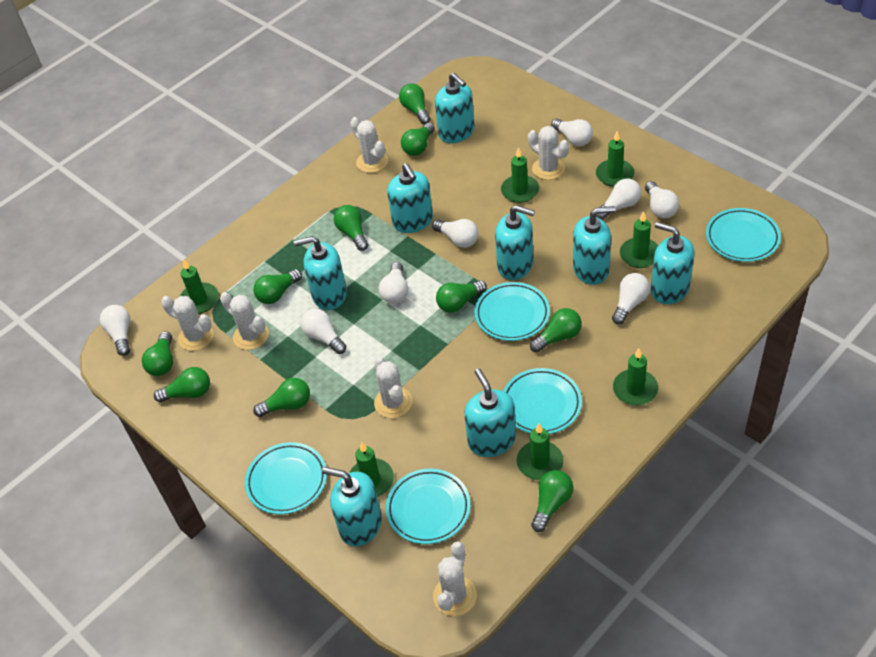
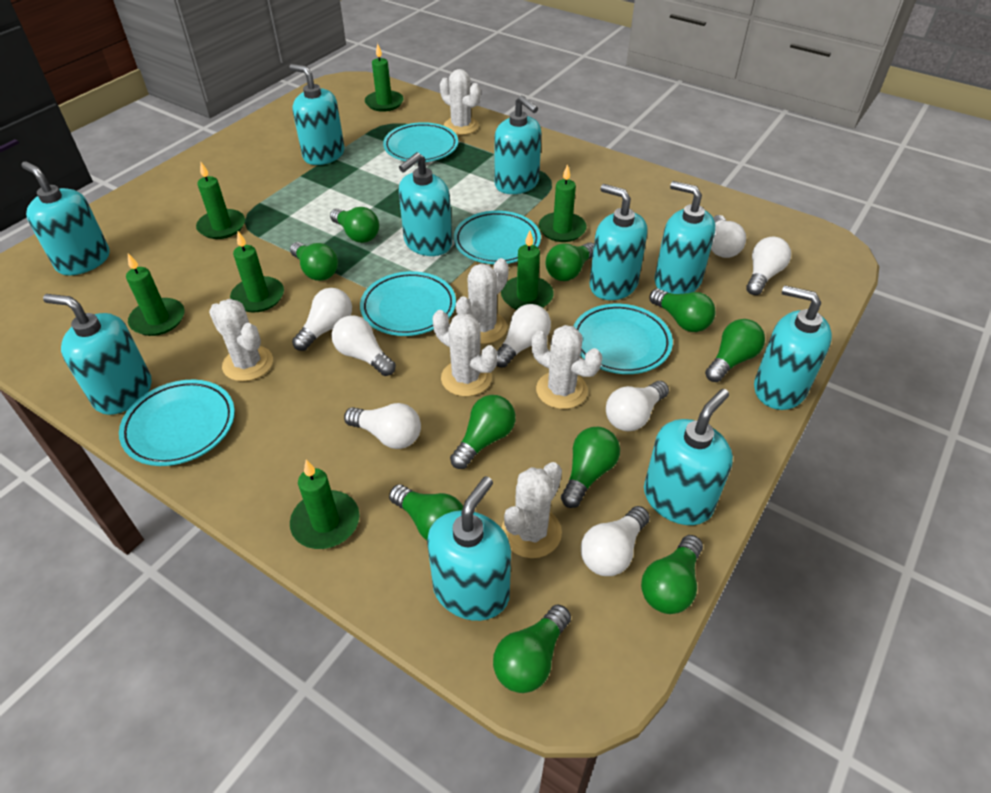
turquoise soap dispenser: 8 -> 10

